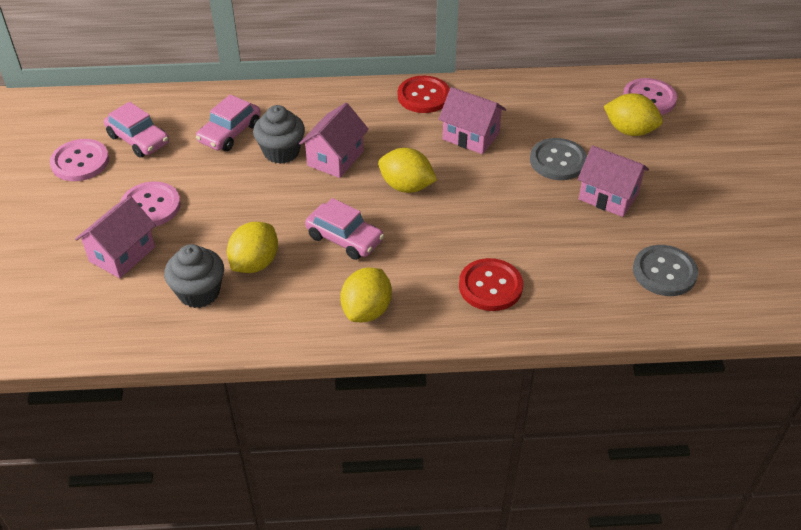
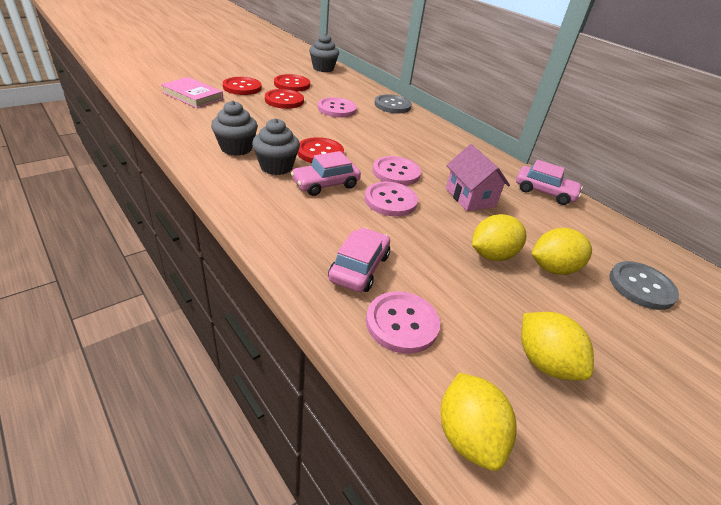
grey cupcake: 2 -> 3
pink book: 0 -> 1
pink button: 3 -> 4
pink house: 4 -> 1
red button: 2 -> 4

